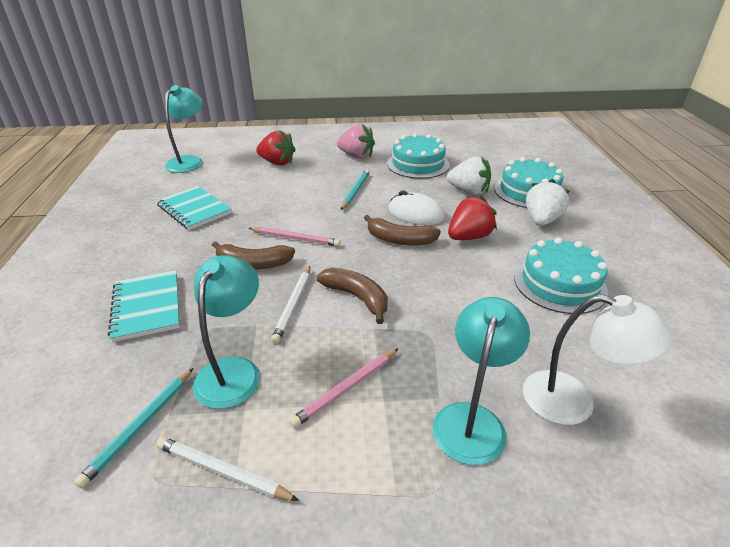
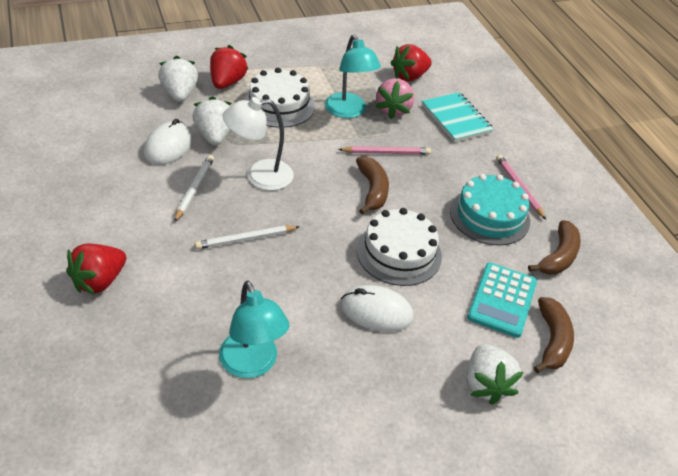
red strawberry: 2 -> 3
turquoise cake: 3 -> 1
turquoise calculator: 0 -> 1
turquoise lamp: 3 -> 2
turquoise notebook: 2 -> 1
turquoise pencil: 2 -> 0
white cake: 0 -> 2
white mouse: 1 -> 2
white strawberry: 2 -> 3

